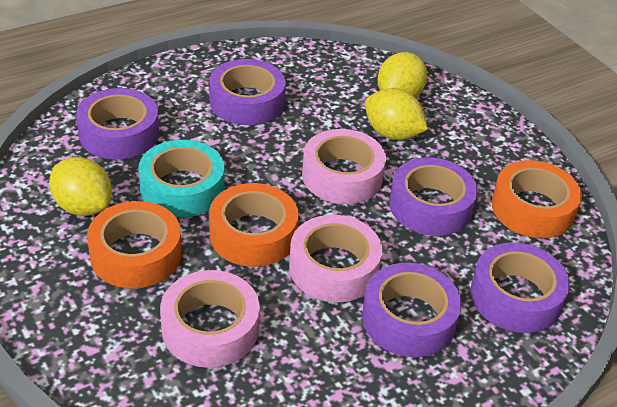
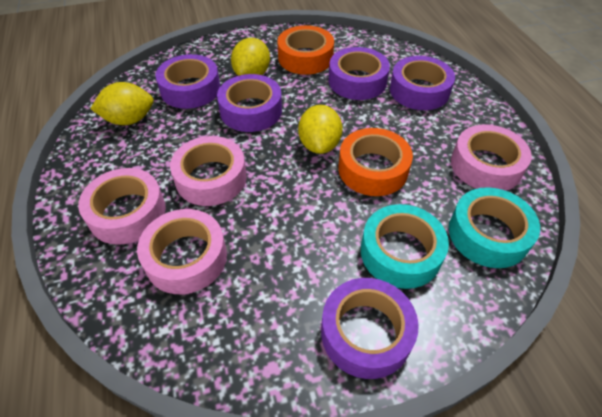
orange tape: 3 -> 2
pink tape: 3 -> 4
turquoise tape: 1 -> 2

